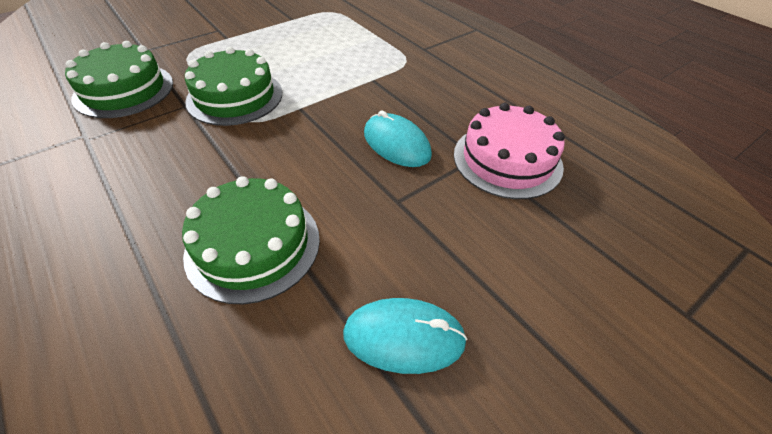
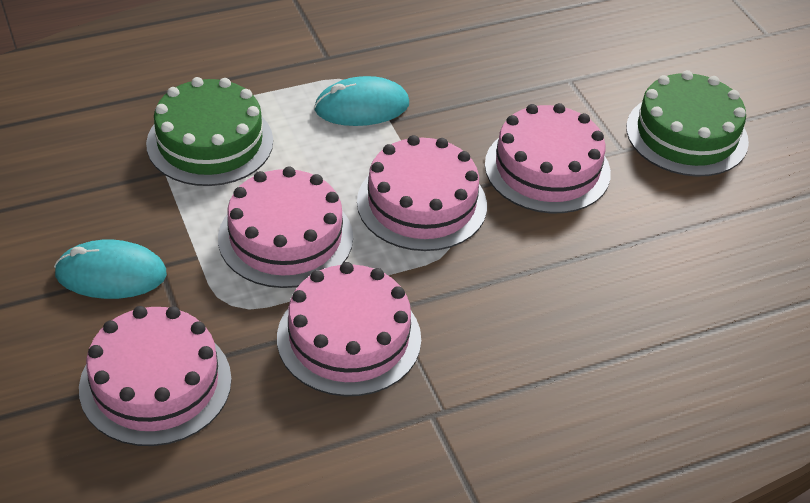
green cake: 3 -> 2
pink cake: 1 -> 5

